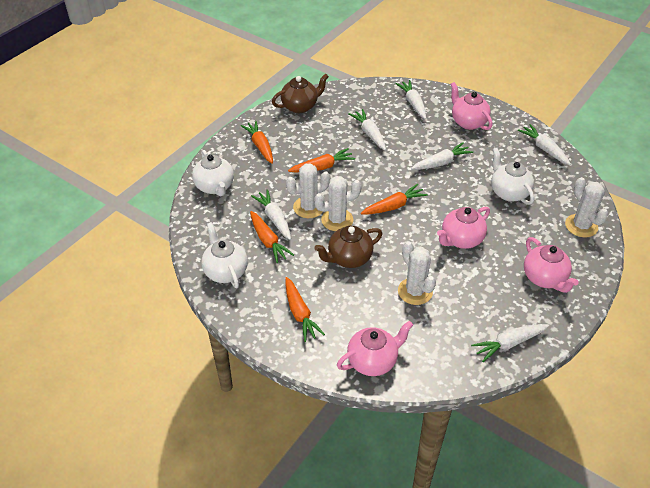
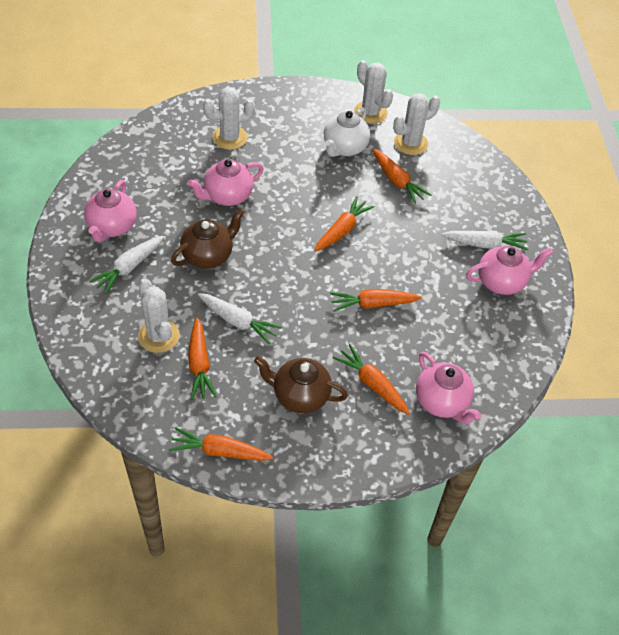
orange carrot: 5 -> 6
white carrot: 6 -> 3
white teapot: 3 -> 1

